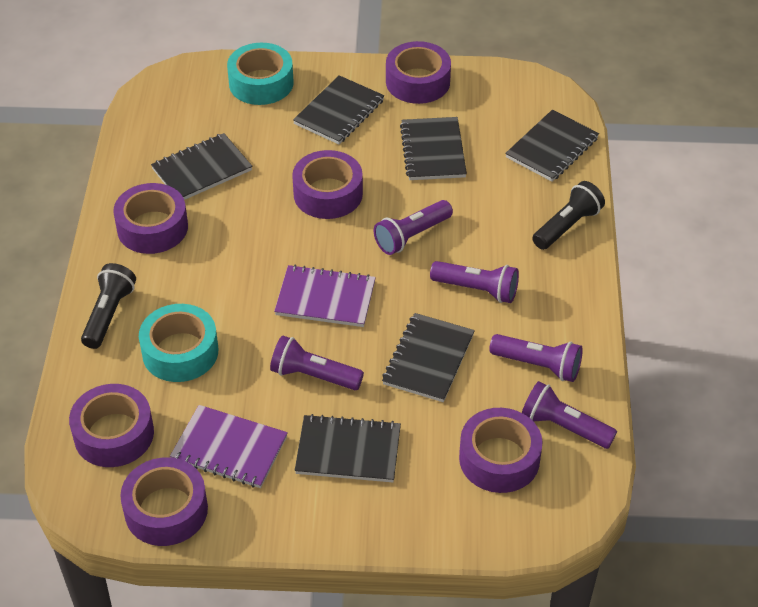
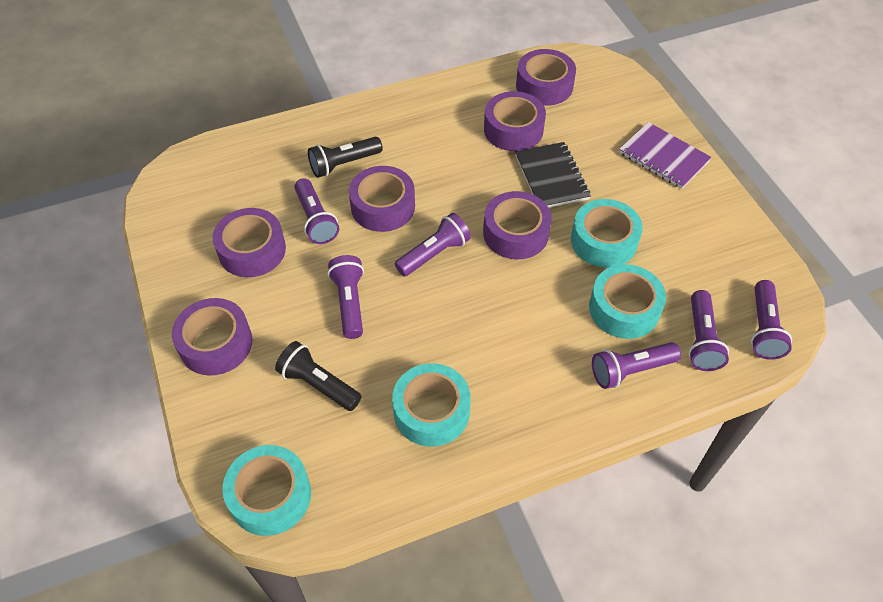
black notebook: 6 -> 1
purple flashlight: 5 -> 6
purple notebook: 2 -> 1
turquoise tape: 2 -> 4

